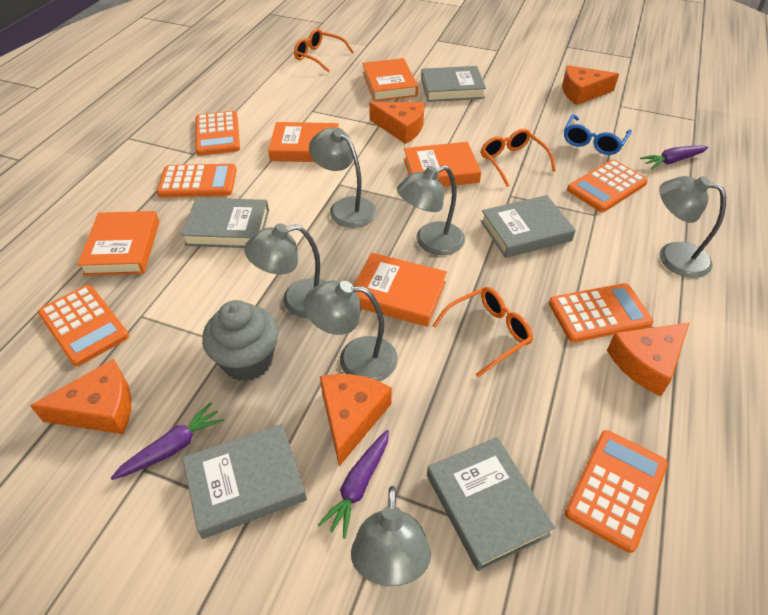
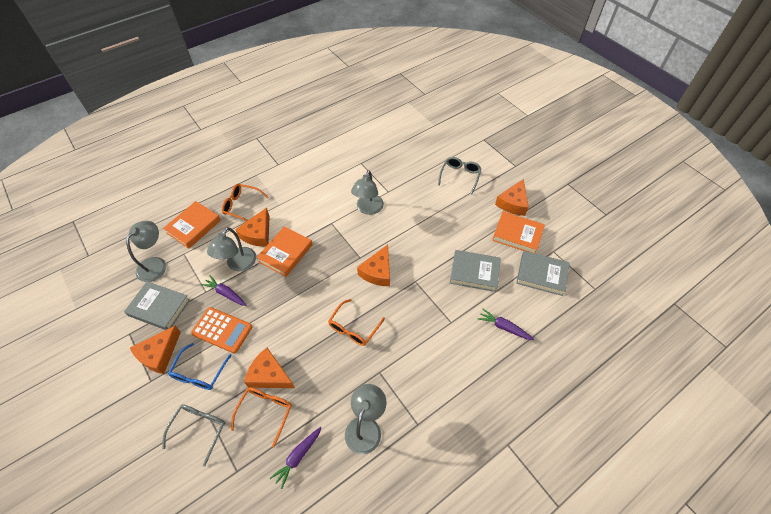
grey book: 5 -> 3
grey cupcake: 1 -> 0
grey glasses: 0 -> 2
grey lamp: 6 -> 4
orange book: 5 -> 3
orange calculator: 6 -> 1

